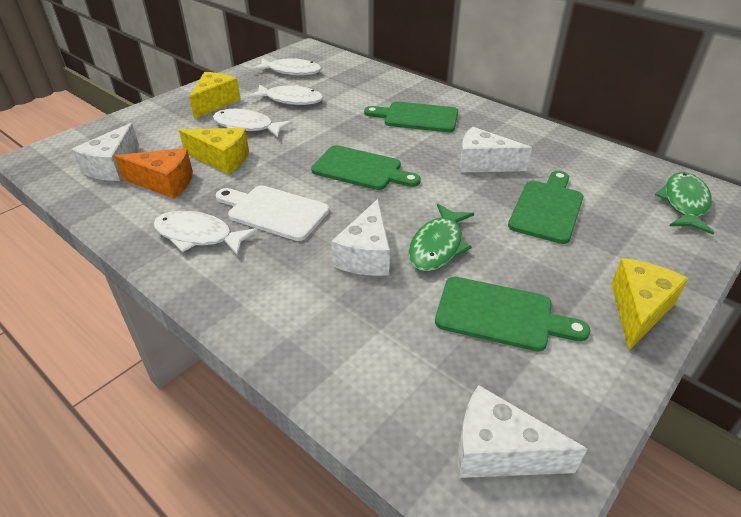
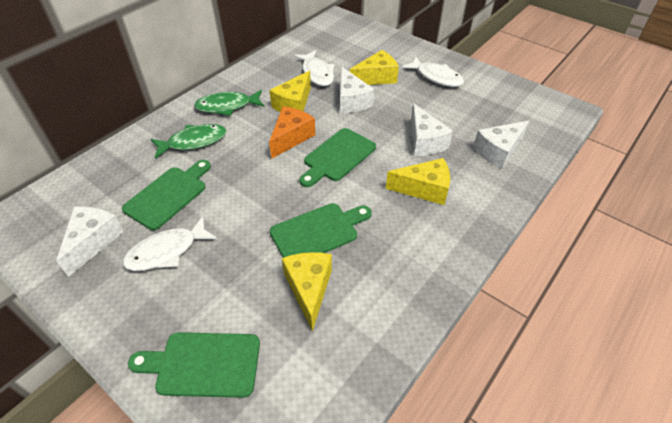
white cutting board: 1 -> 0
white fish: 4 -> 3
yellow cheese: 3 -> 4

